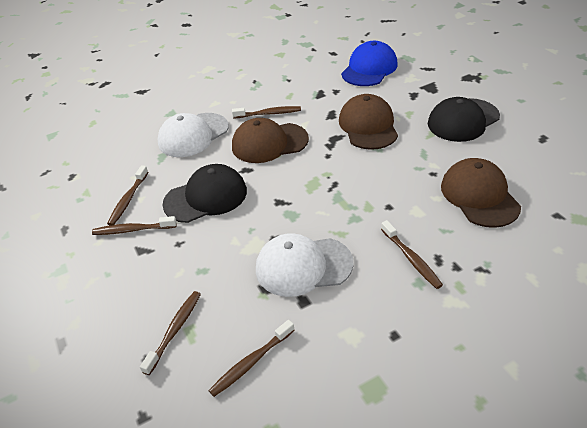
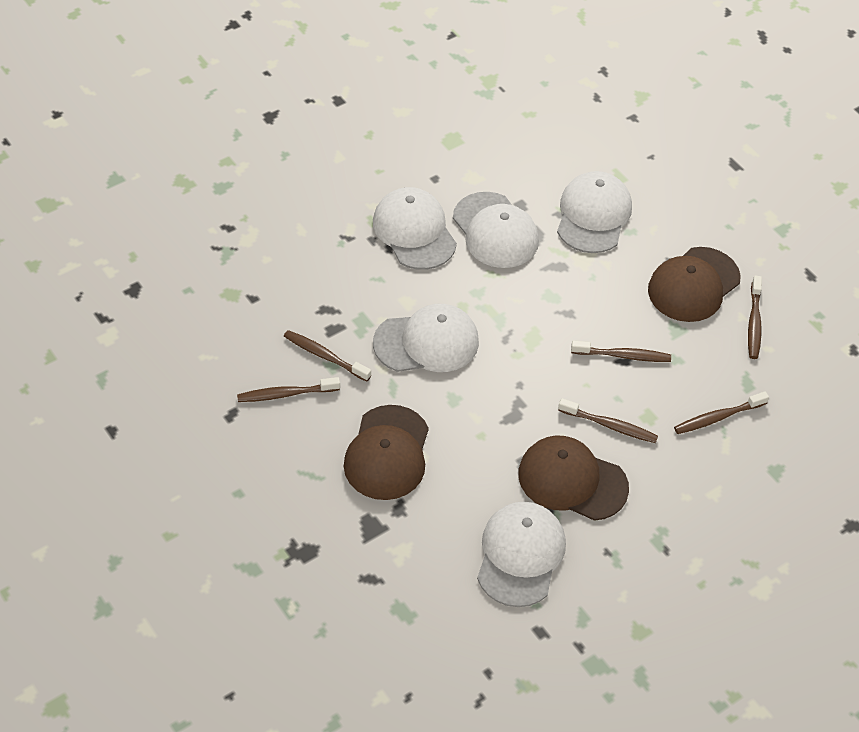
black cap: 2 -> 0
blue cap: 1 -> 0
white cap: 2 -> 5

